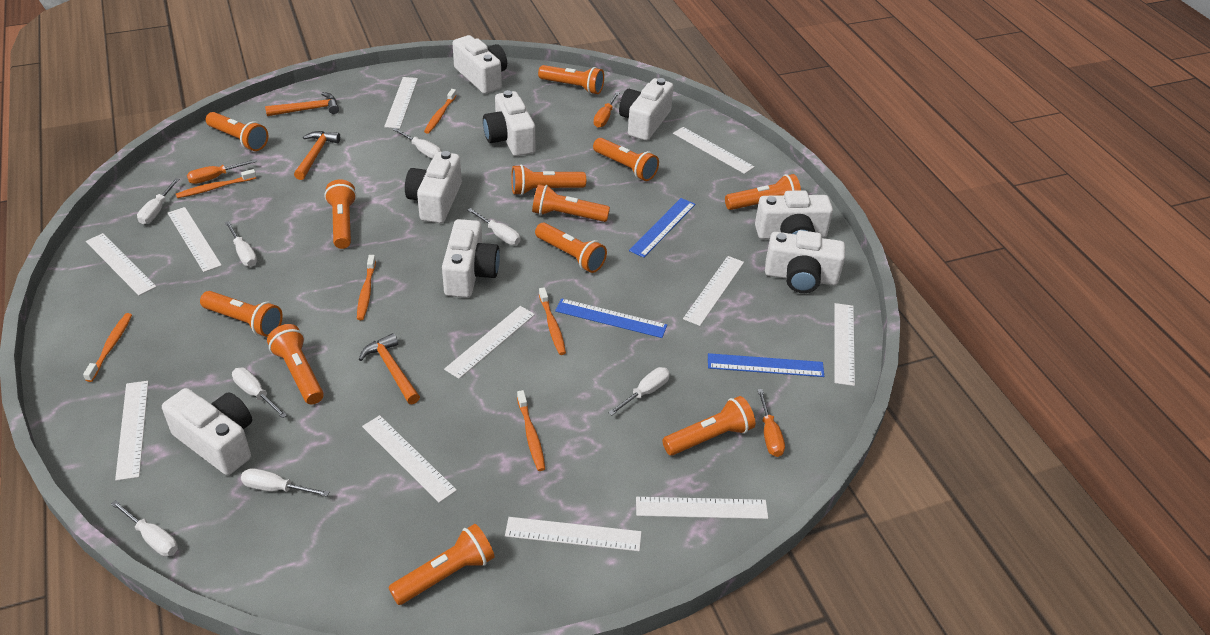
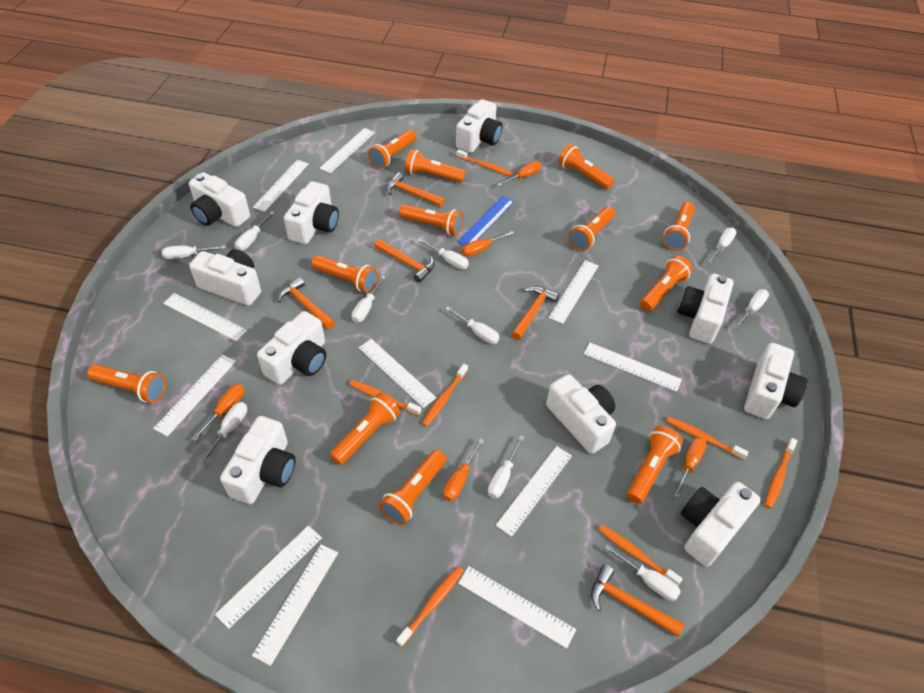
blue ruler: 3 -> 1
orange hammer: 3 -> 5
orange screwdriver: 3 -> 5
orange toothbrush: 6 -> 7
white camera: 8 -> 10
white screwdriver: 8 -> 10

